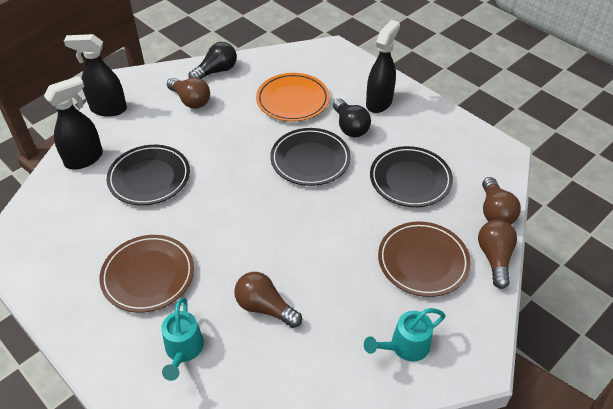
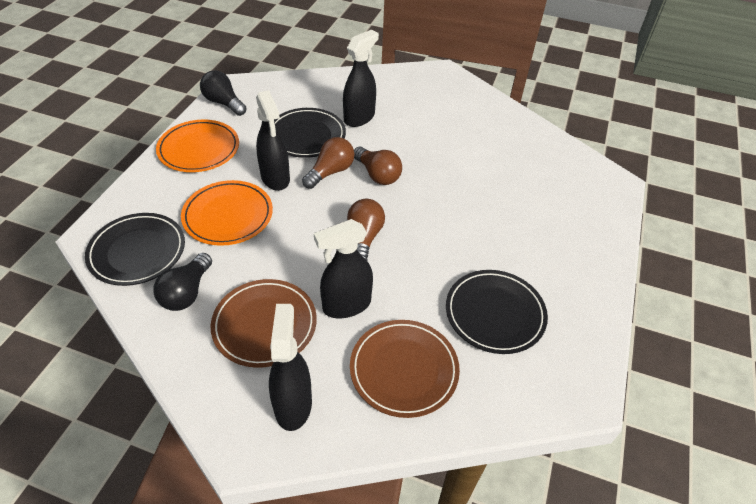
black spray bottle: 3 -> 4
brown light bulb: 4 -> 3
orange plate: 1 -> 2
turquoise watering can: 2 -> 0

